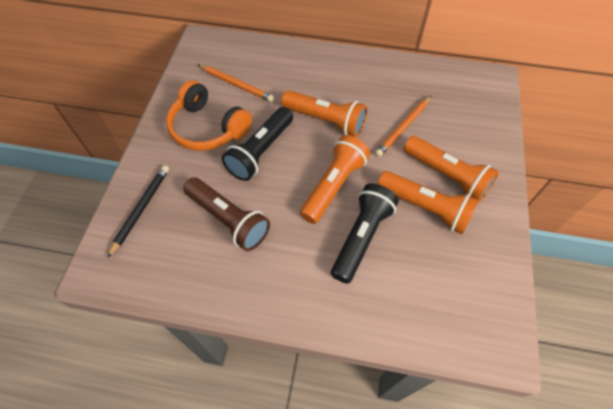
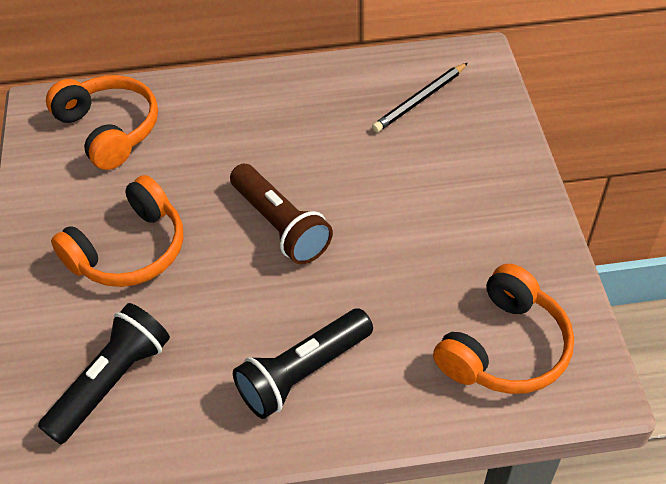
orange flashlight: 4 -> 0
orange headphones: 1 -> 3
orange pencil: 2 -> 0

